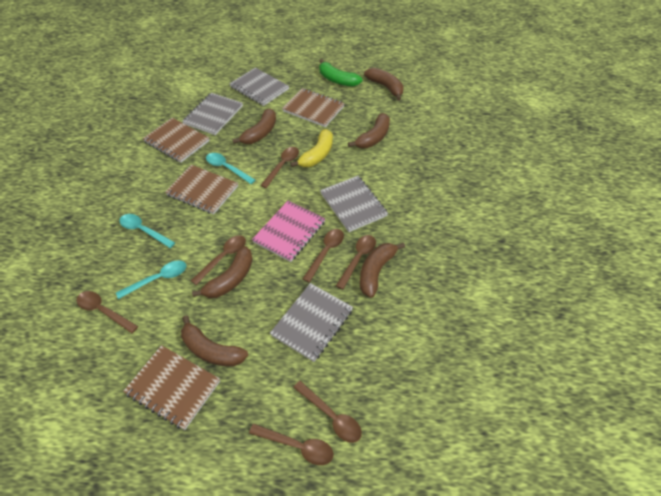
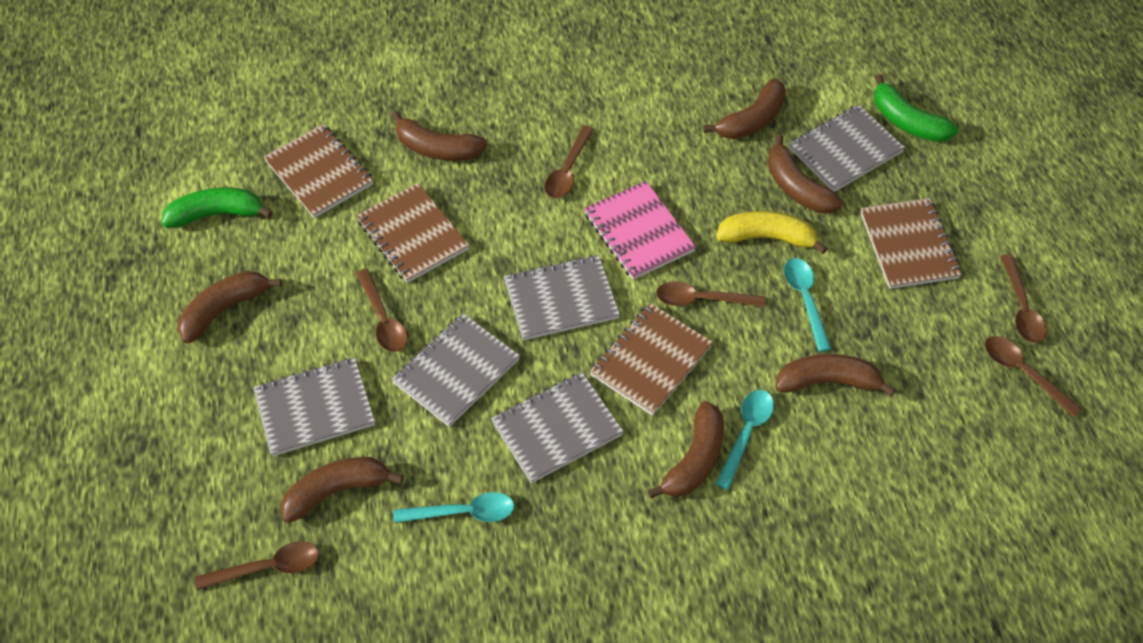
brown banana: 6 -> 7
brown spoon: 7 -> 6
green banana: 1 -> 2
grey notebook: 4 -> 5

